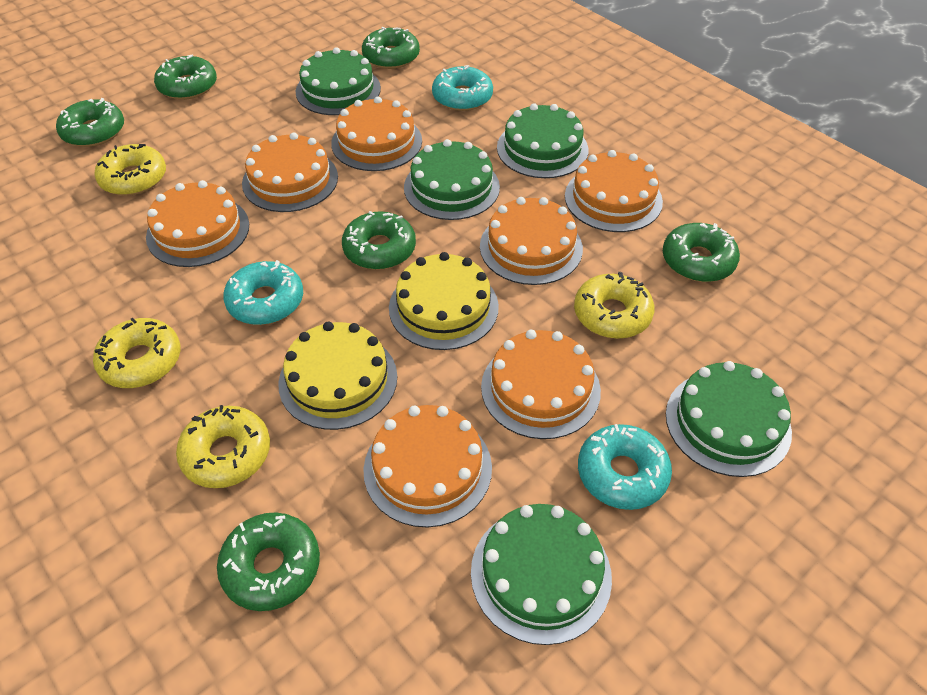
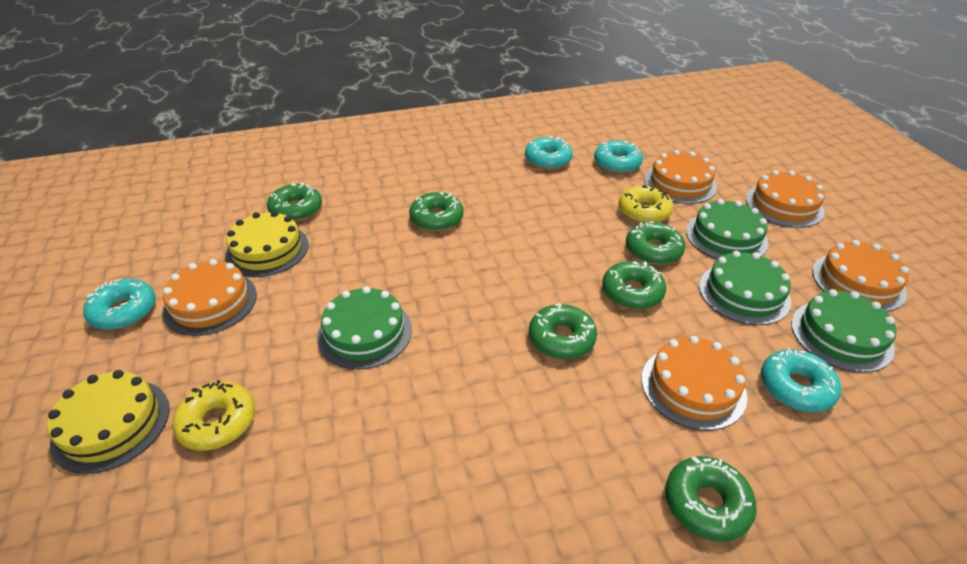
green cake: 5 -> 4
orange cake: 7 -> 5
turquoise donut: 3 -> 4
yellow donut: 4 -> 2

